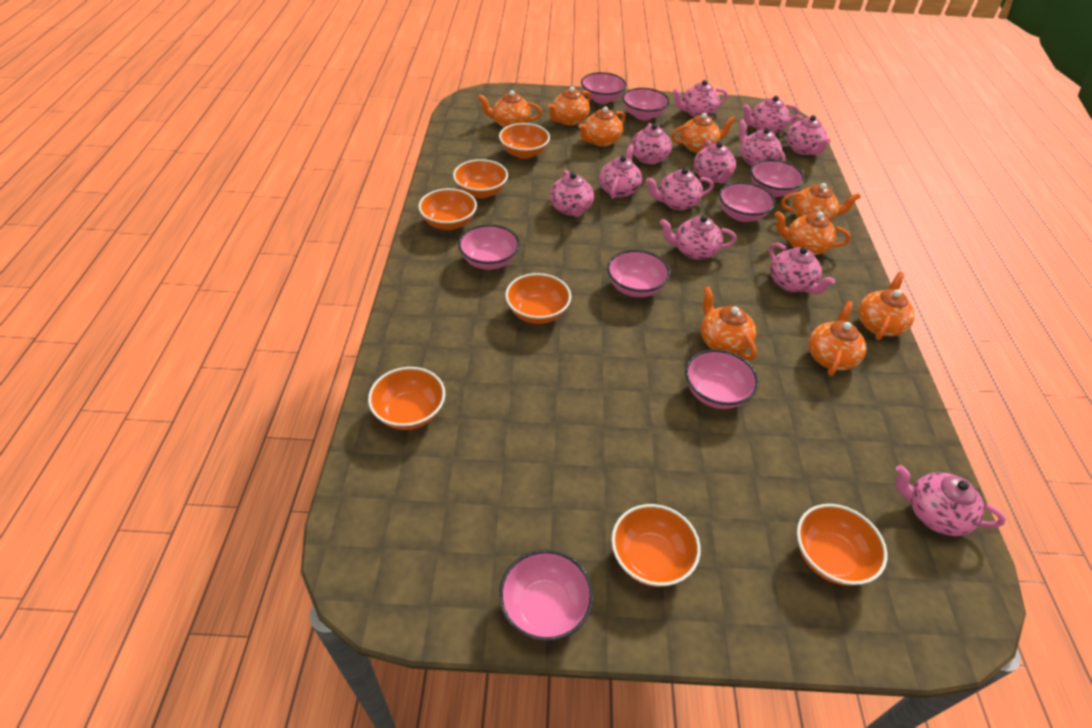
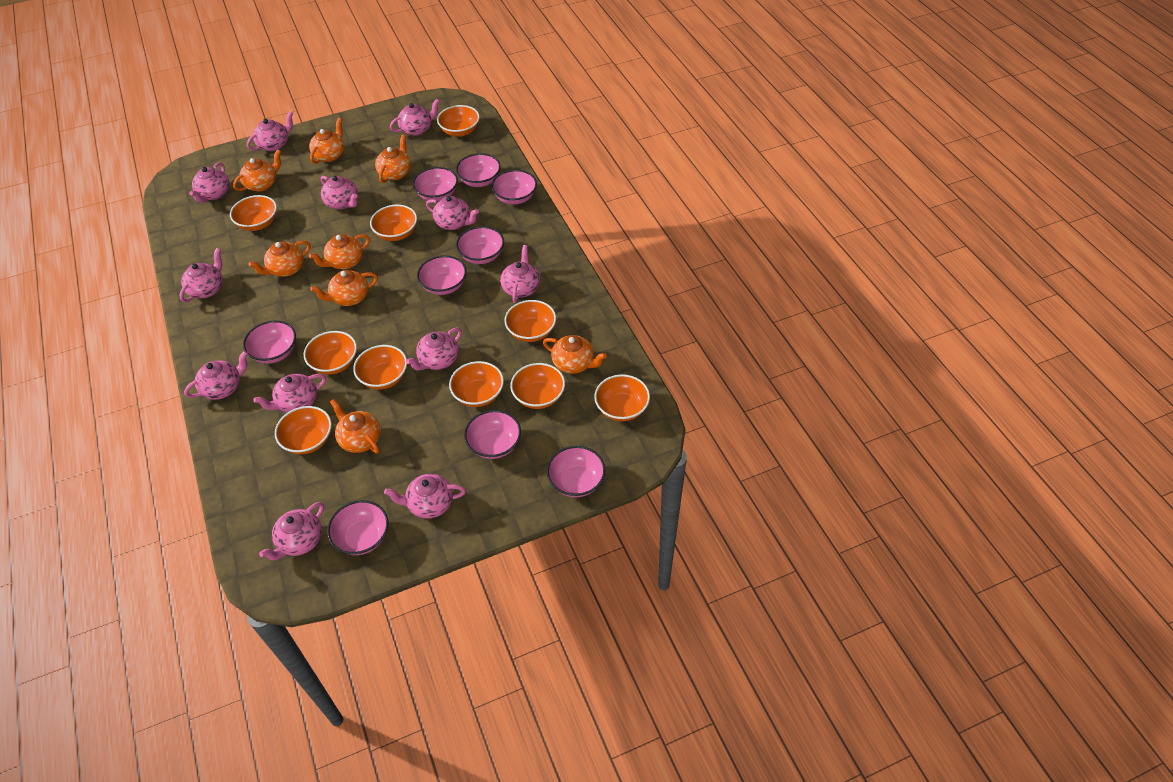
orange bowl: 7 -> 10
orange teapot: 9 -> 8
pink bowl: 8 -> 9

